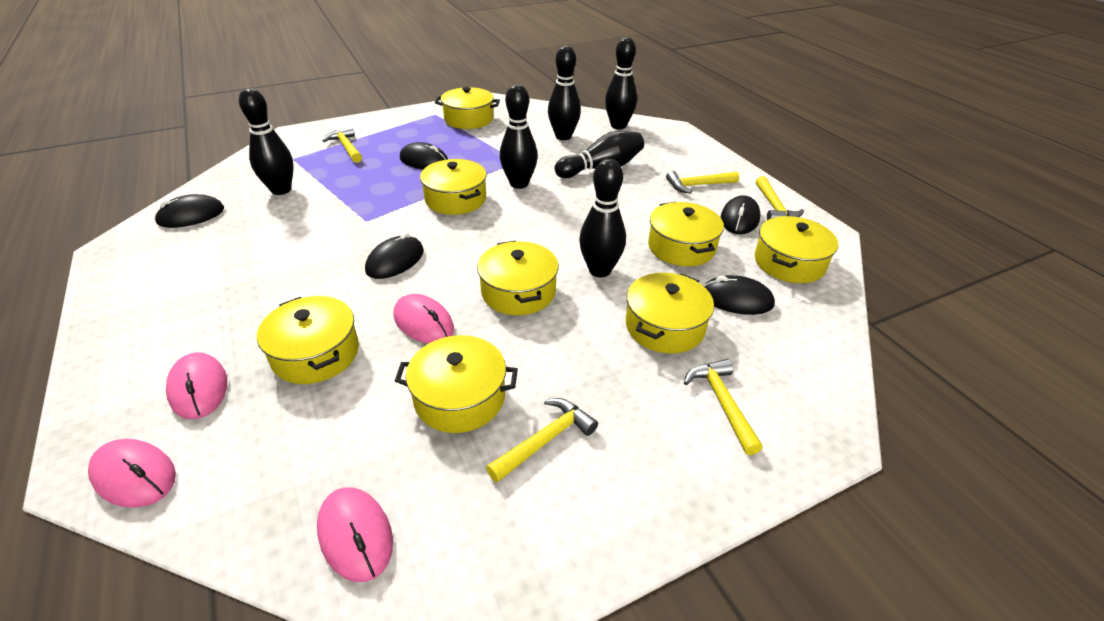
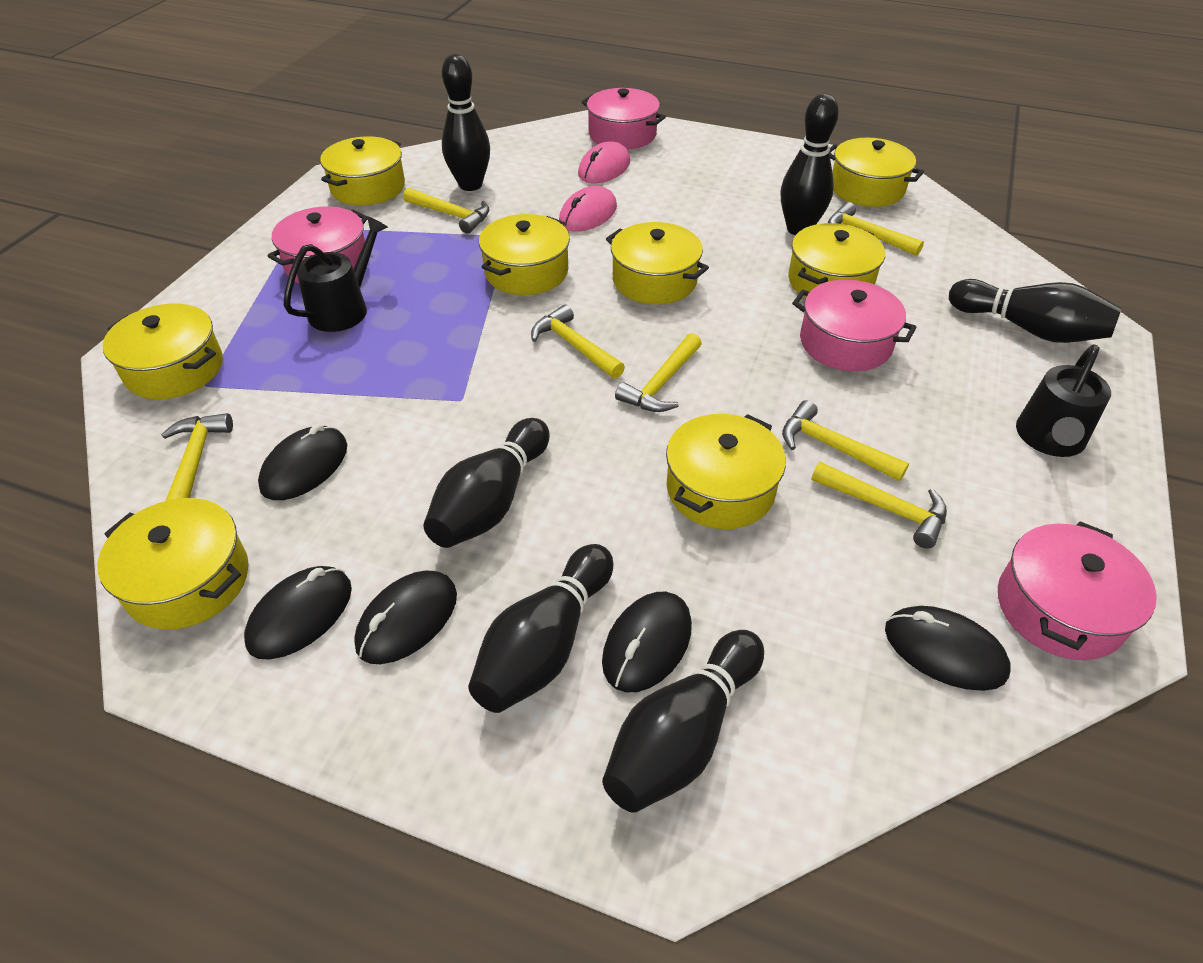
black watering can: 0 -> 2
pink mouse: 4 -> 2
pink pot: 0 -> 4
yellow hammer: 5 -> 7

